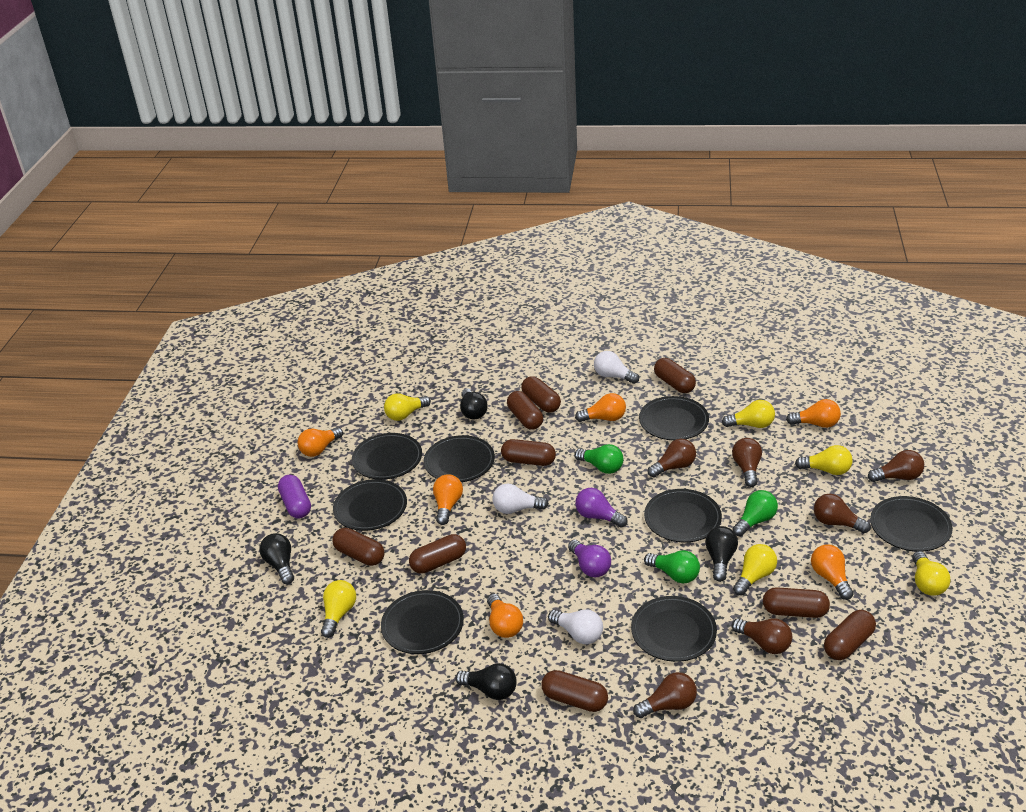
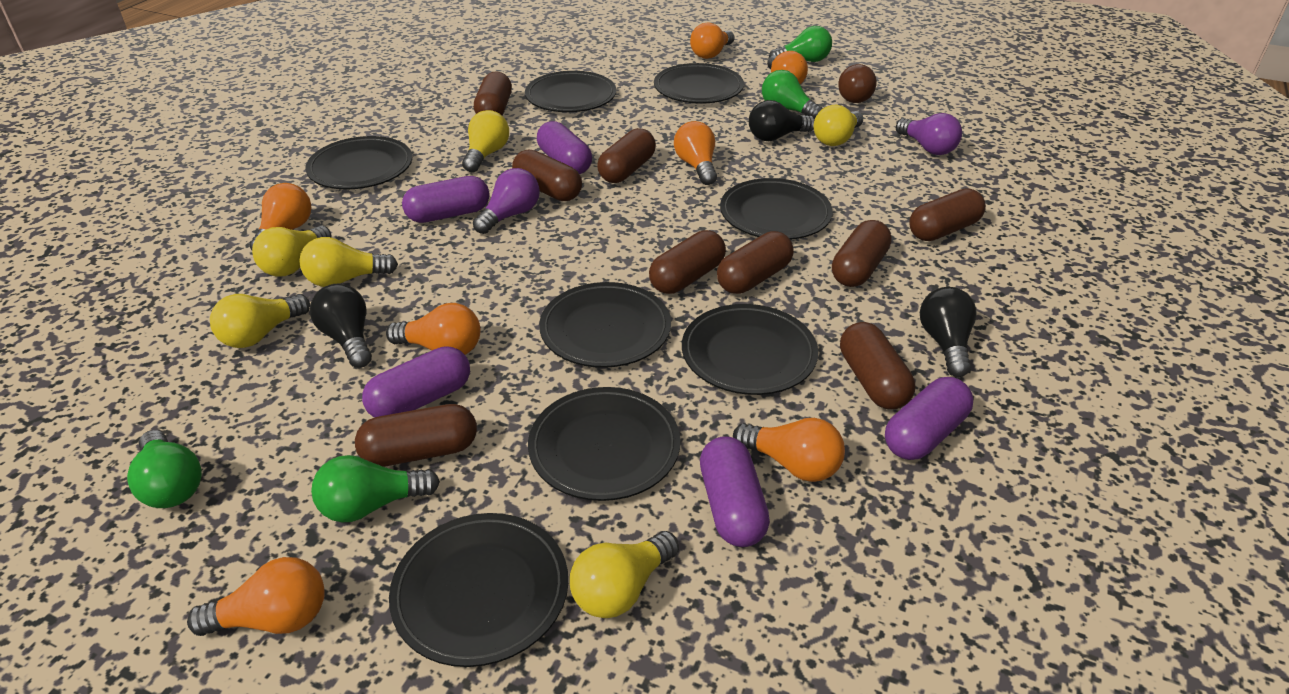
black light bulb: 4 -> 3
brown light bulb: 6 -> 1
green light bulb: 3 -> 4
orange light bulb: 6 -> 7
purple capsule: 1 -> 5
white light bulb: 3 -> 0

